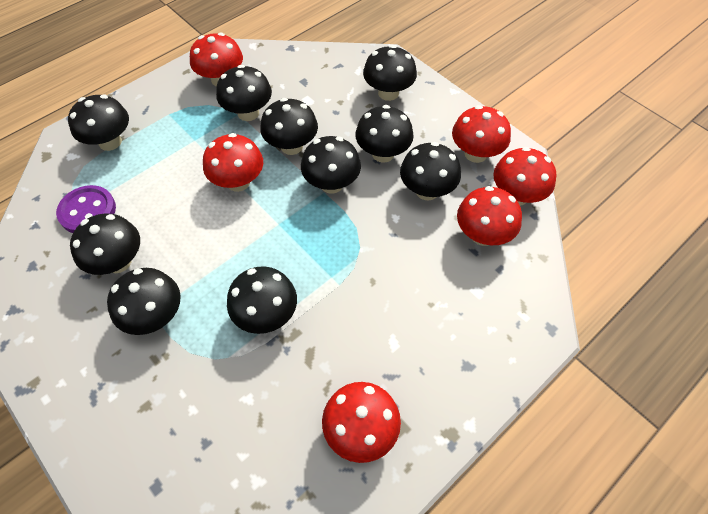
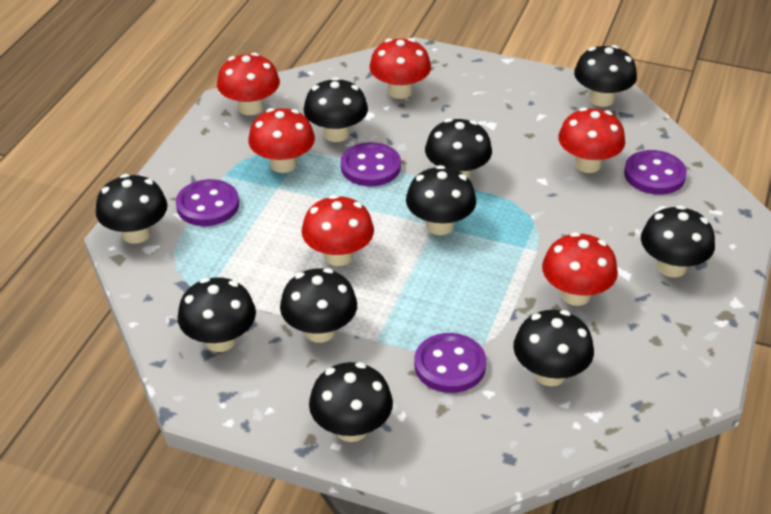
purple button: 1 -> 4

